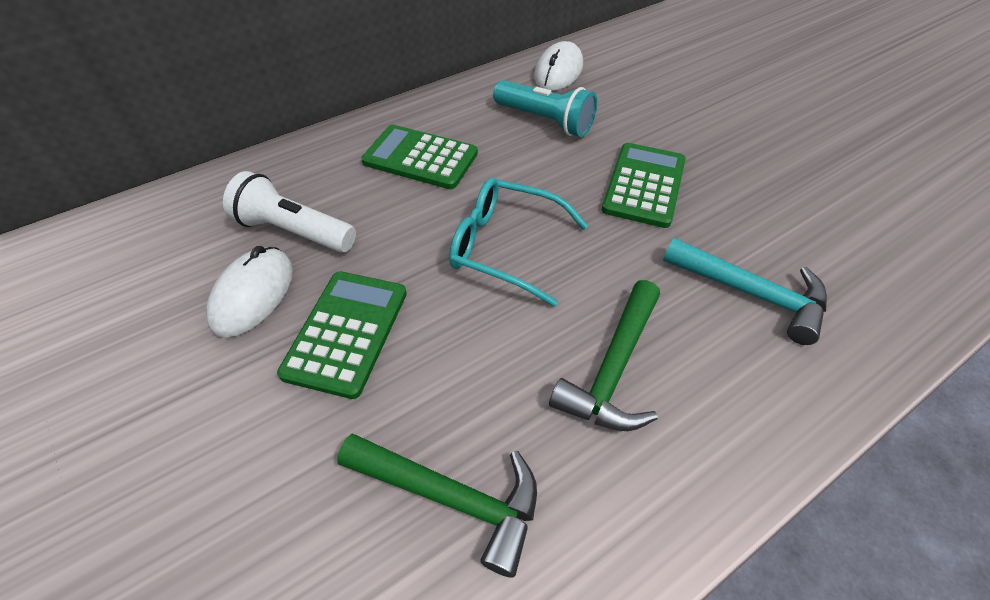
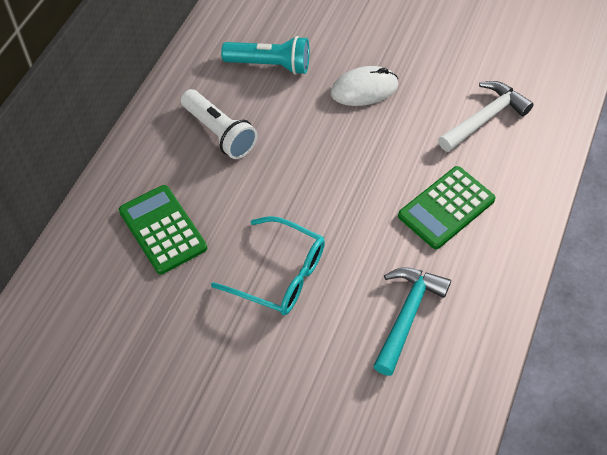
green calculator: 3 -> 2
green hammer: 2 -> 0
white hammer: 0 -> 1
white mouse: 2 -> 1

